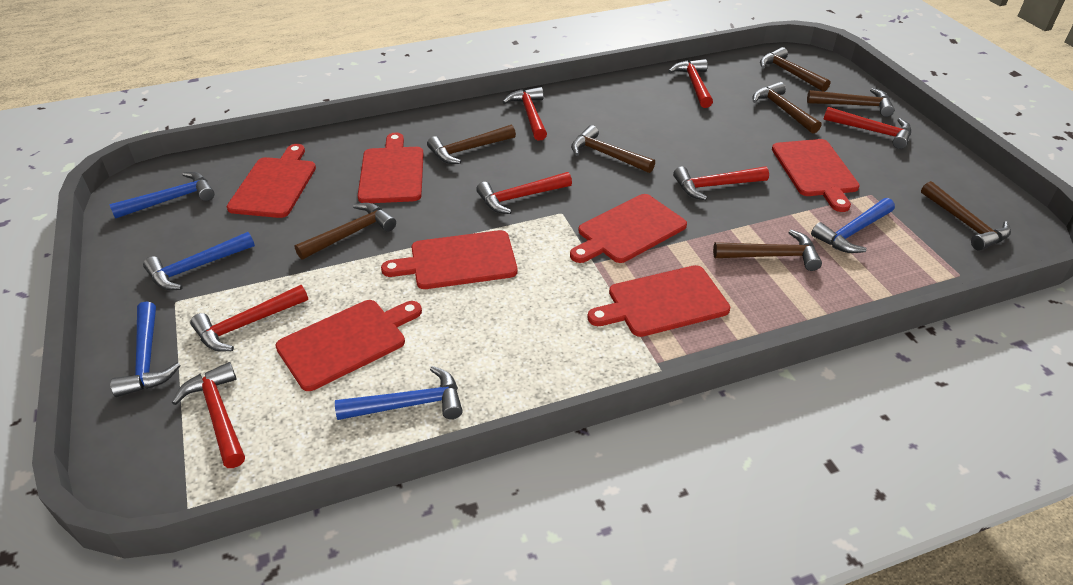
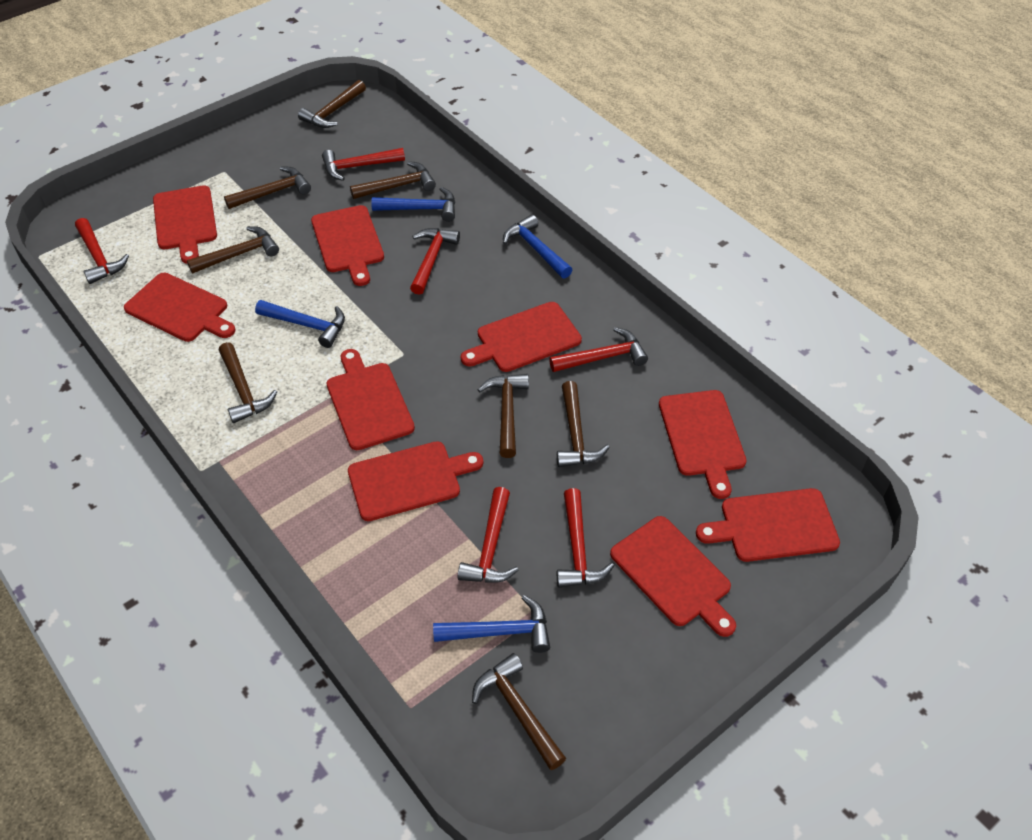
blue hammer: 5 -> 4
red cutting board: 7 -> 9
red hammer: 7 -> 6

